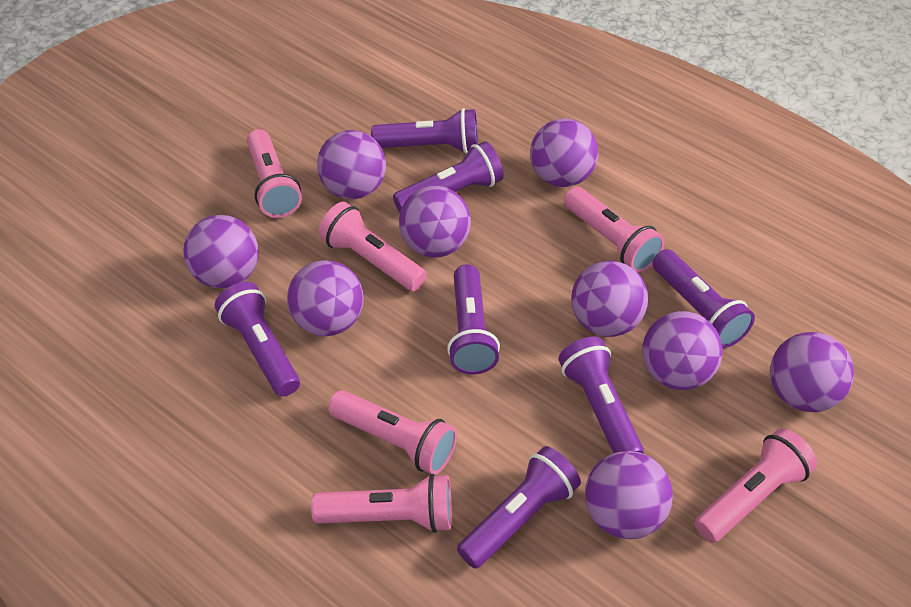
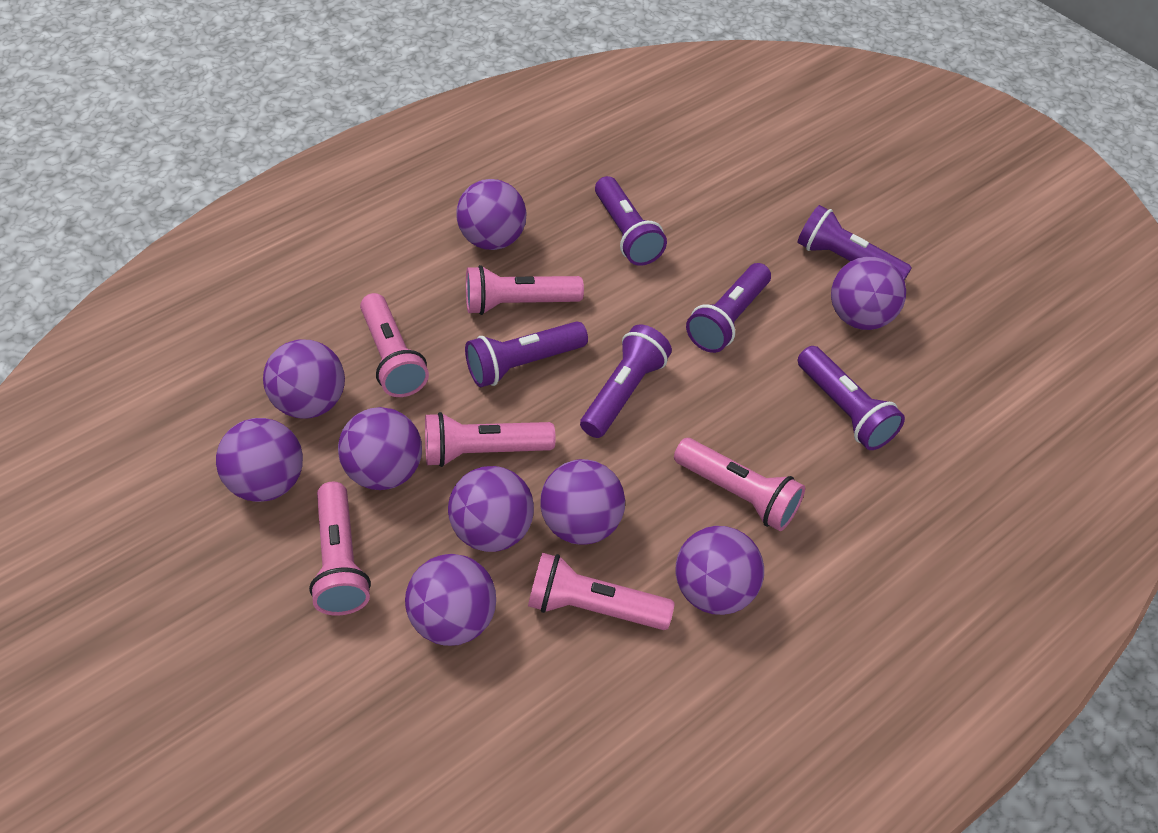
purple flashlight: 7 -> 6

